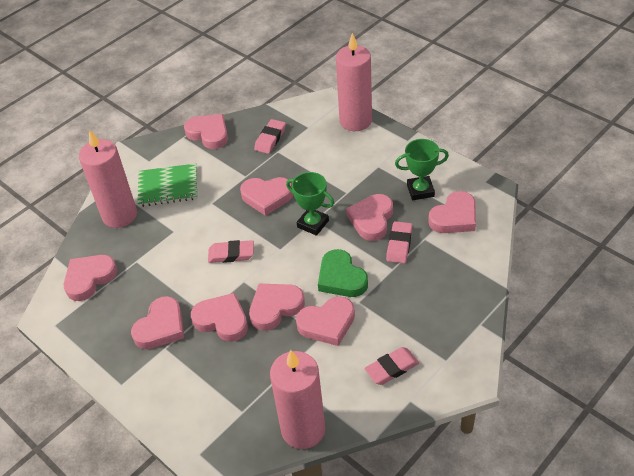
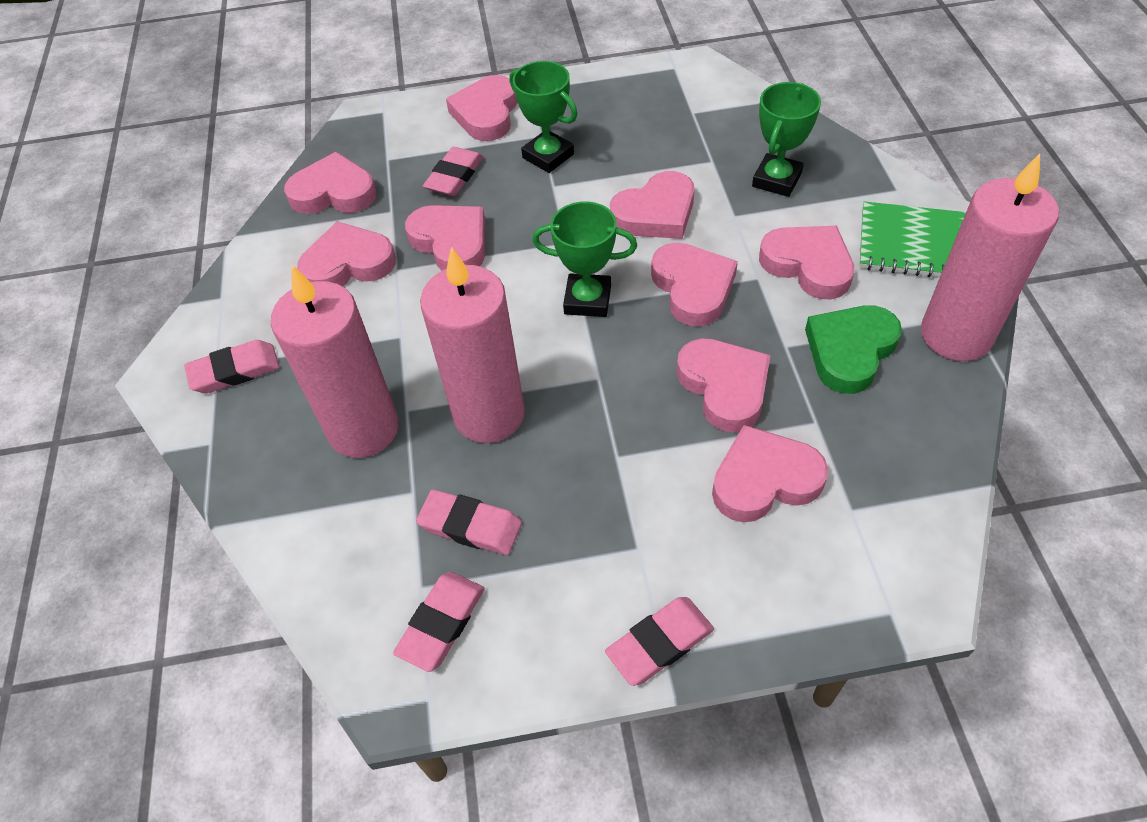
green trophy: 2 -> 3
pink eraser: 4 -> 5

